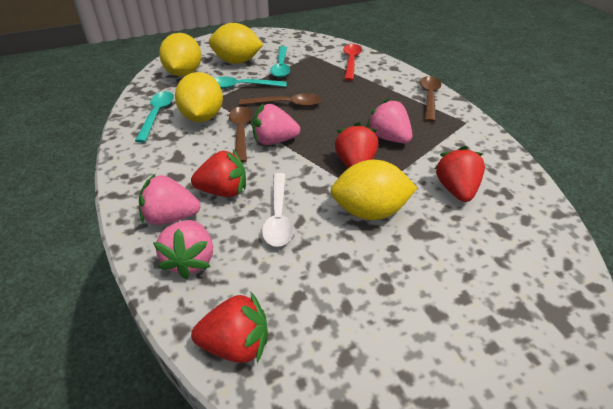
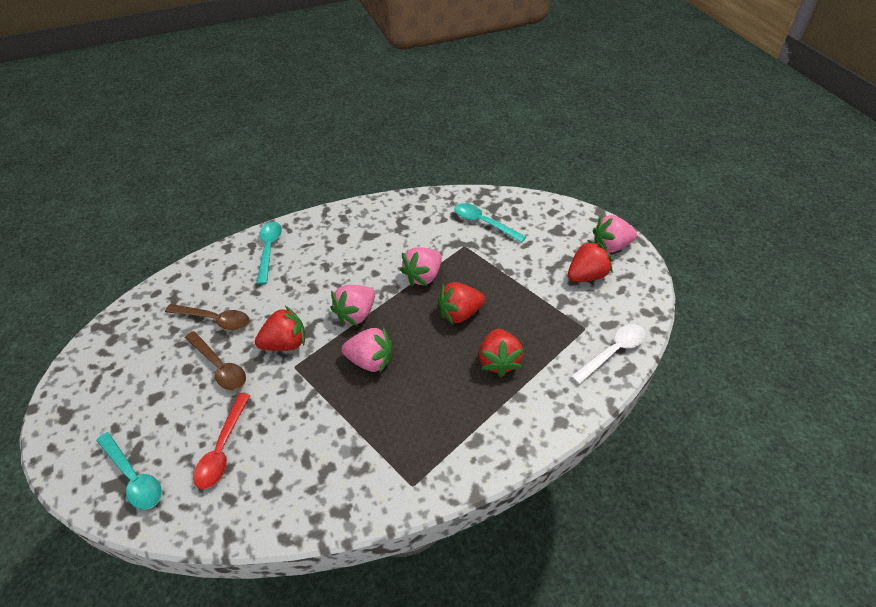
brown spoon: 3 -> 2
yellow lemon: 4 -> 0

